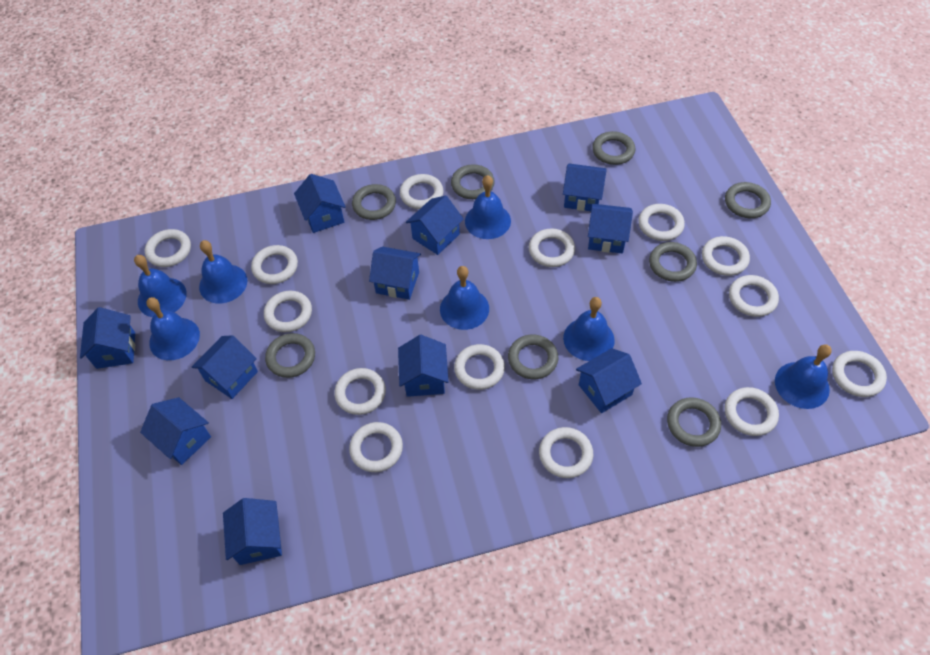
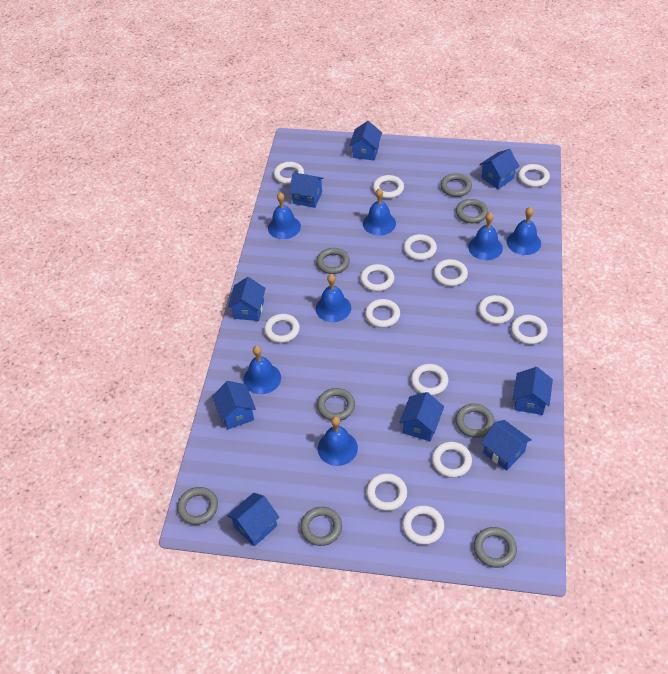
blue house: 11 -> 9

